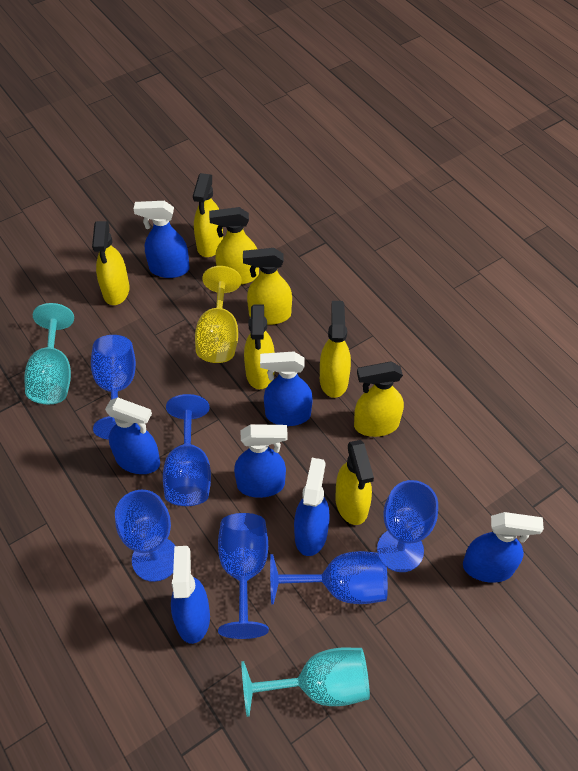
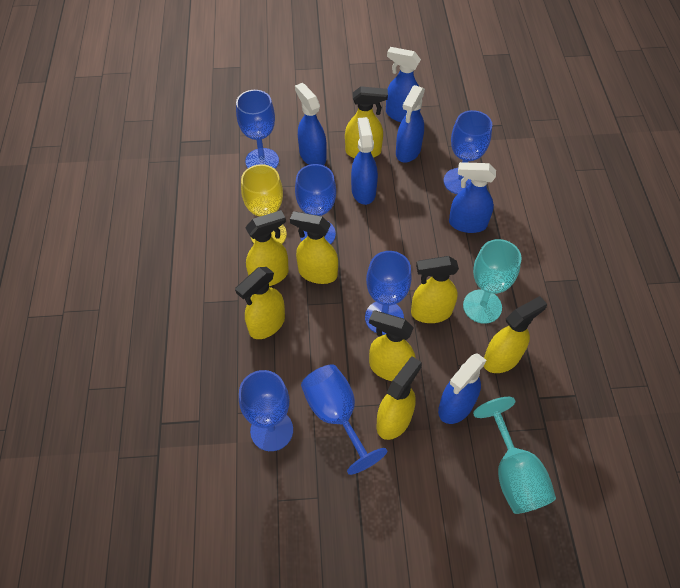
blue spray bottle: 7 -> 6

